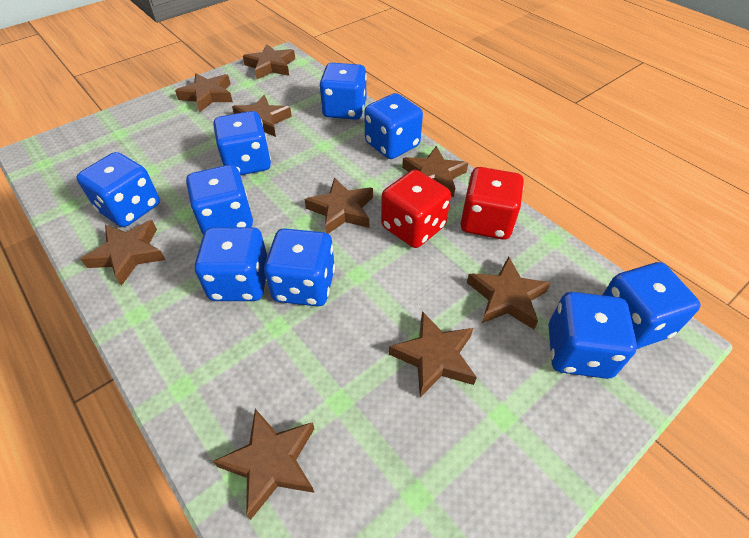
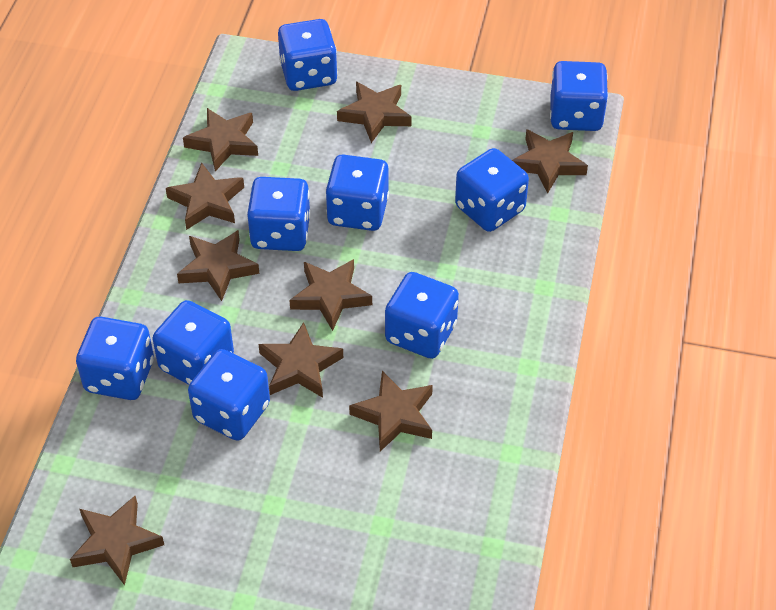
red dice: 2 -> 0

